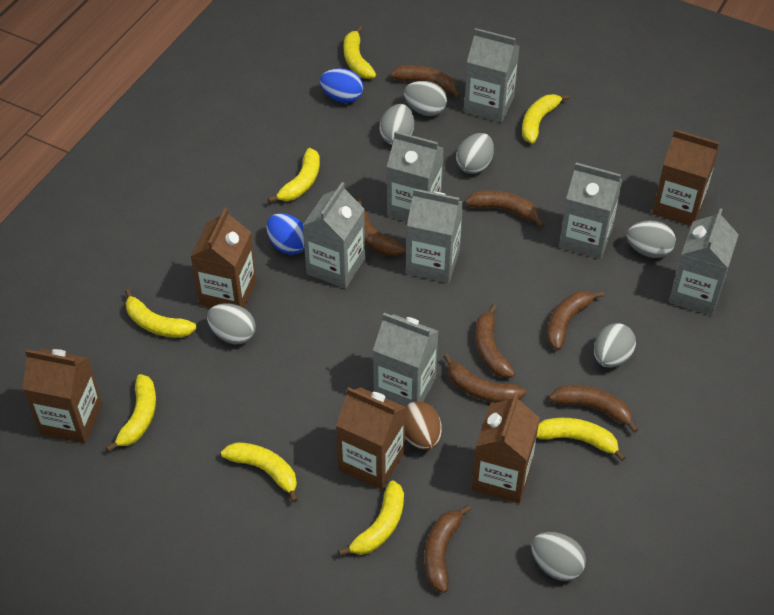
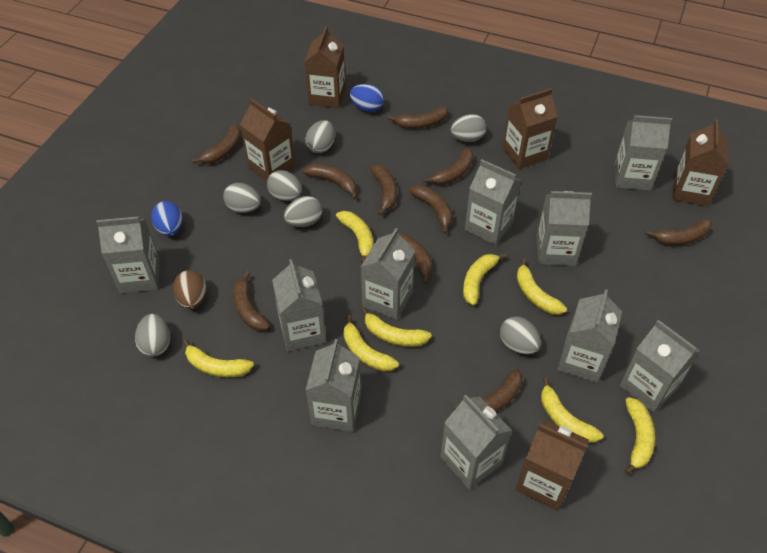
brown banana: 8 -> 10
grey carton: 7 -> 10

